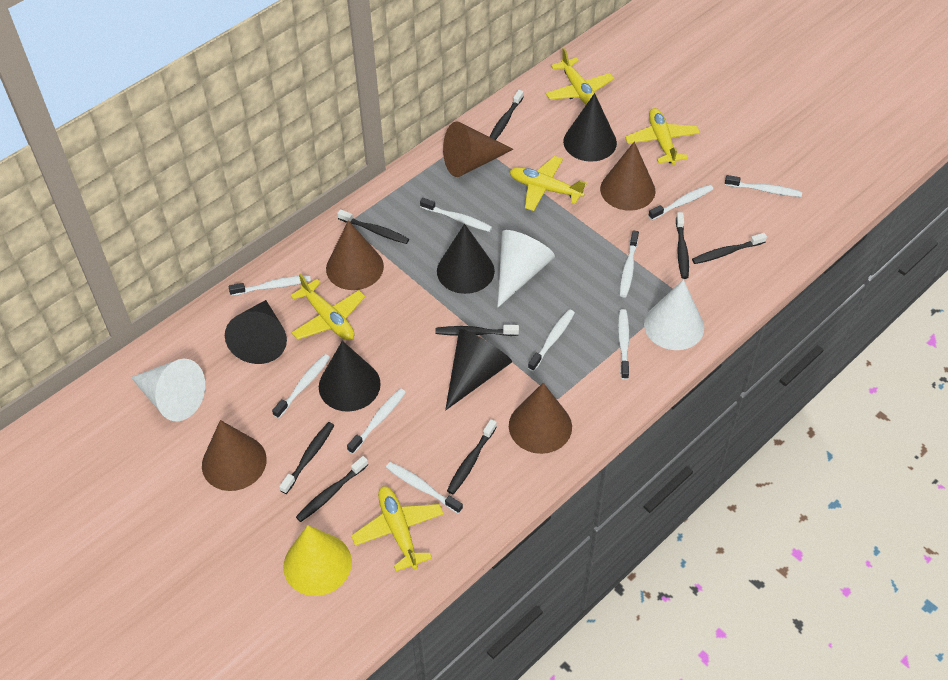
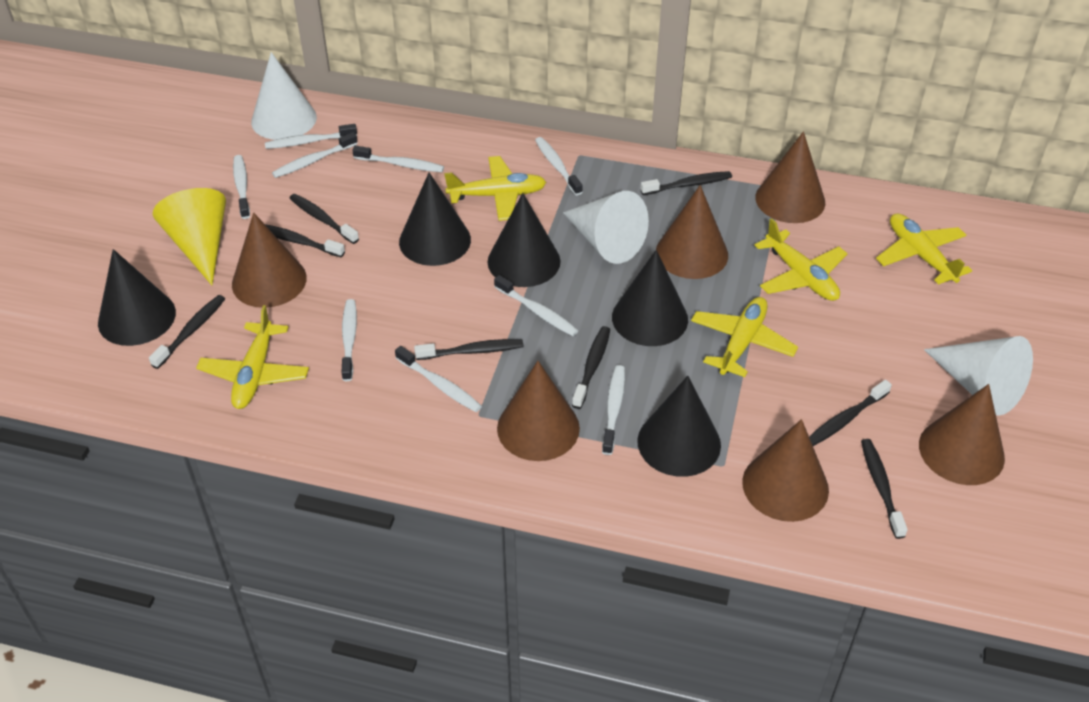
brown cone: 5 -> 6
white toothbrush: 10 -> 9

